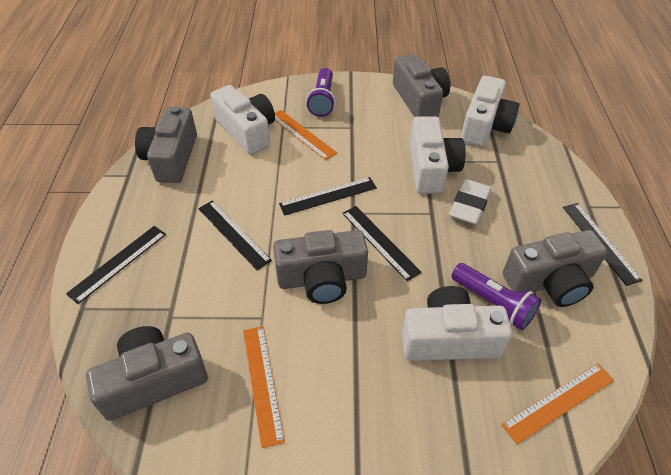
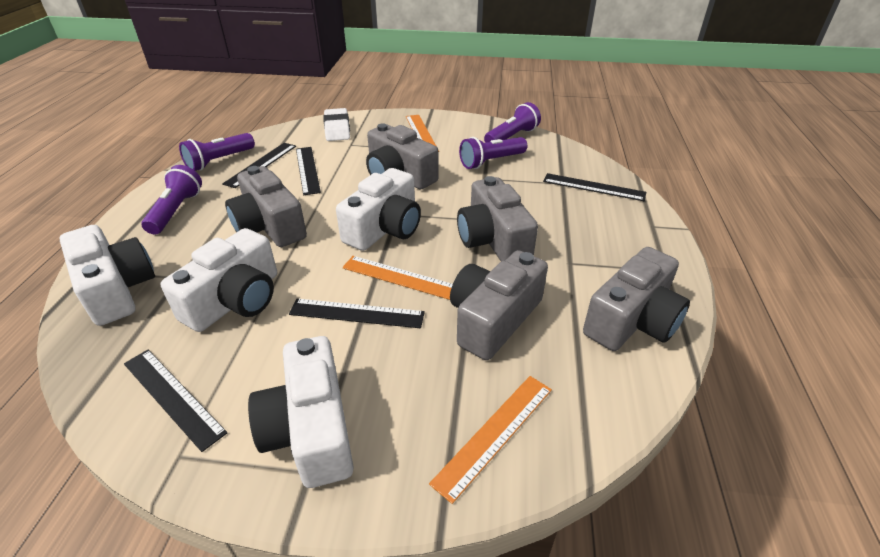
purple flashlight: 2 -> 4

